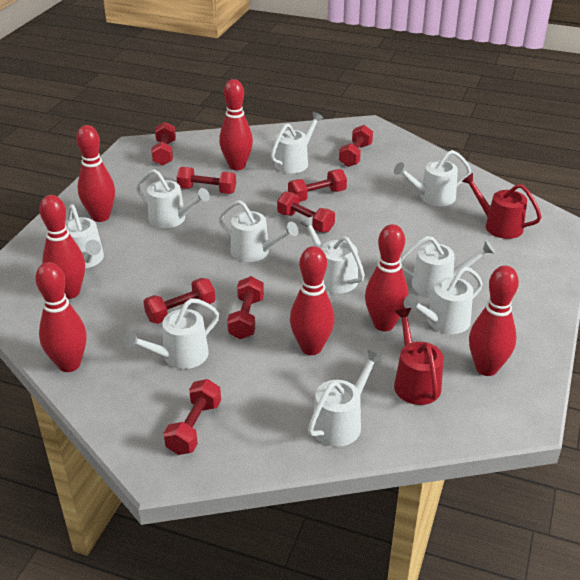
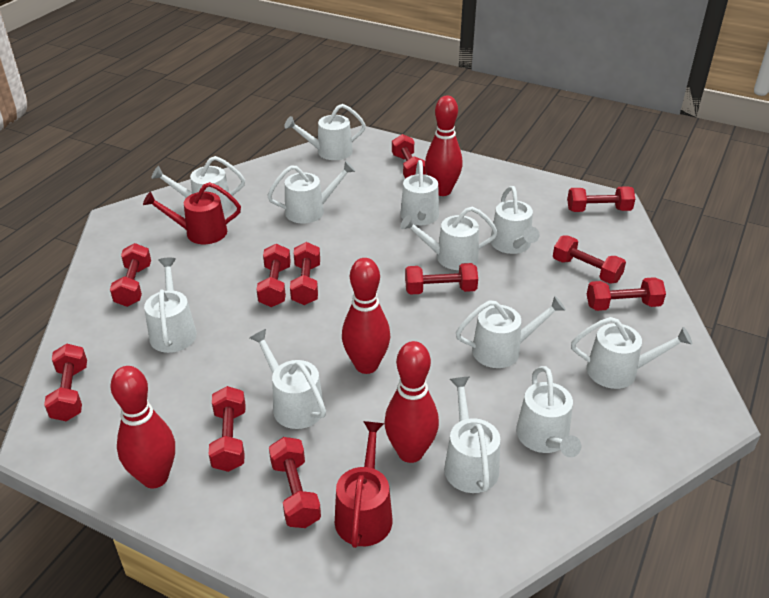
red bowling pin: 7 -> 4
red dumbbell: 8 -> 11
white watering can: 10 -> 12

